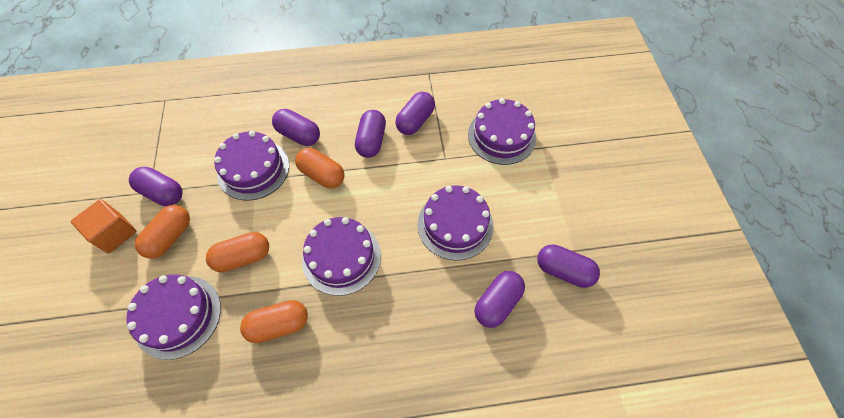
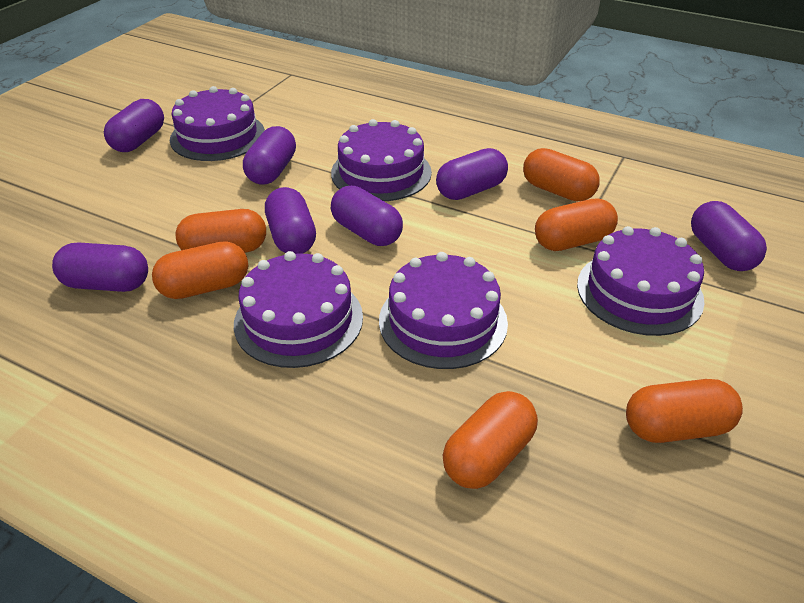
orange capsule: 4 -> 6
orange cube: 1 -> 0
purple capsule: 6 -> 7

